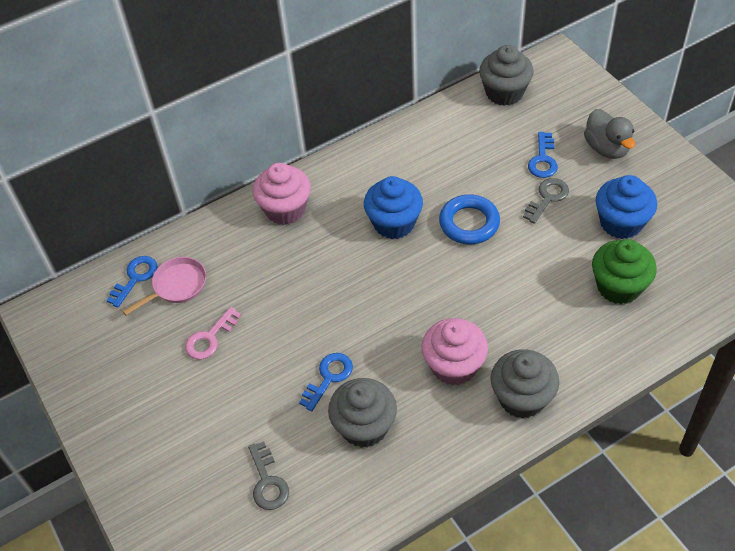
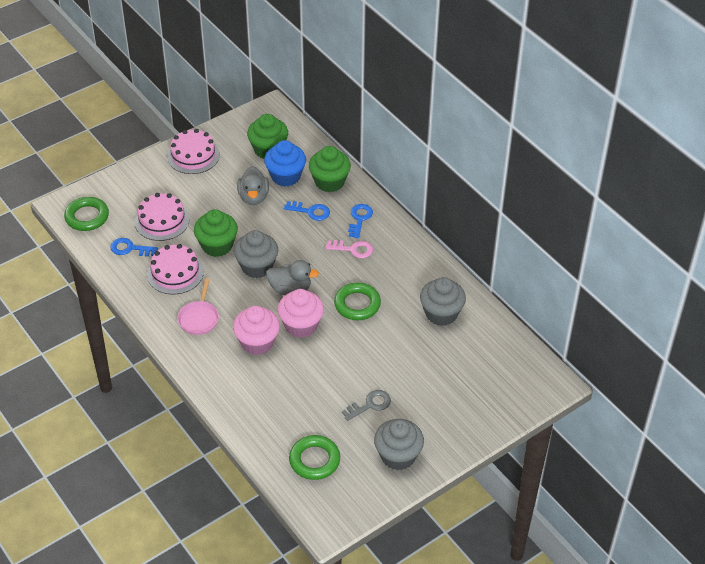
blue cupcake: 2 -> 1
blue ring: 1 -> 0
green cupcake: 1 -> 3
green ring: 0 -> 3
grey duck: 1 -> 2
grey key: 2 -> 1
pink cake: 0 -> 3

